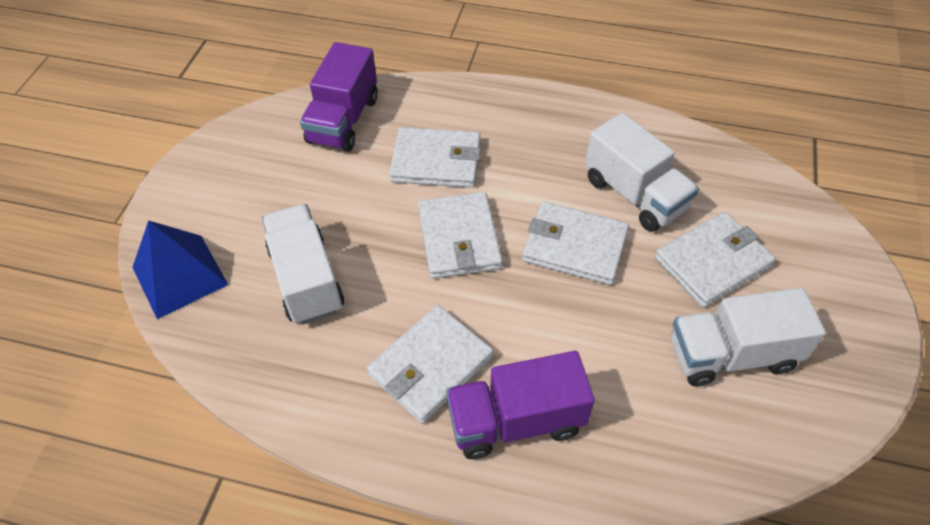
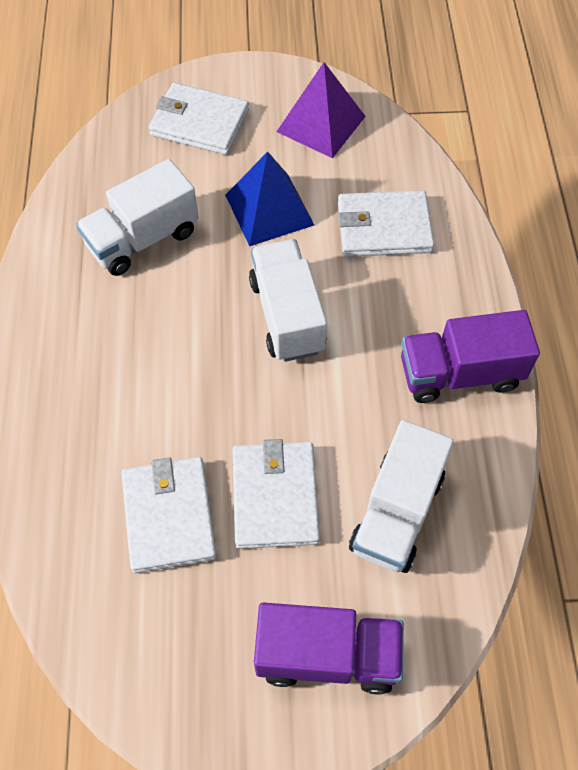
purple pyramid: 0 -> 1
white wallet: 5 -> 4

